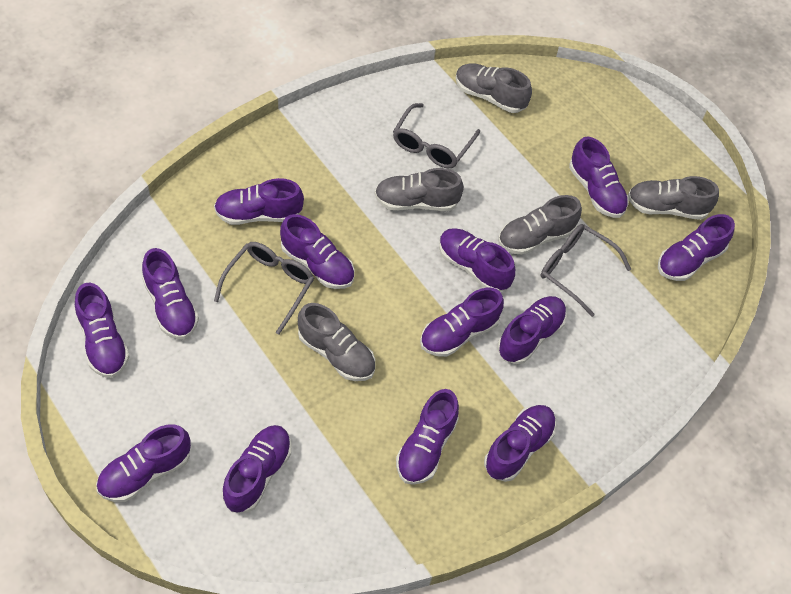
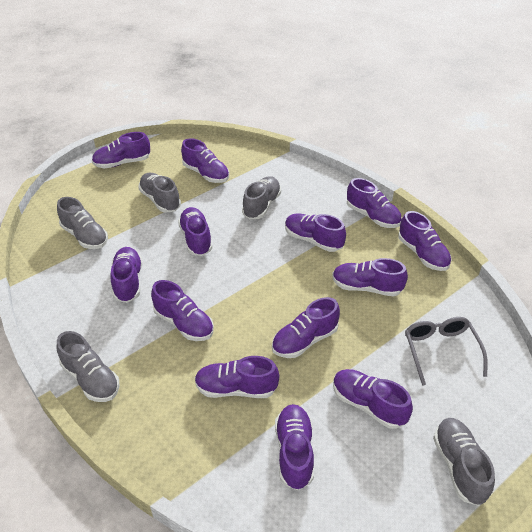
grey glasses: 3 -> 1

